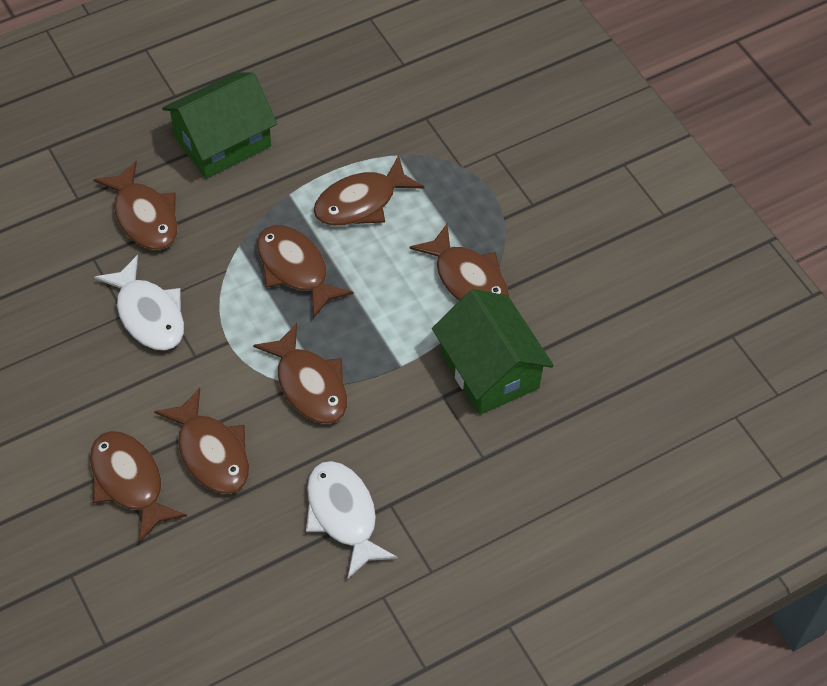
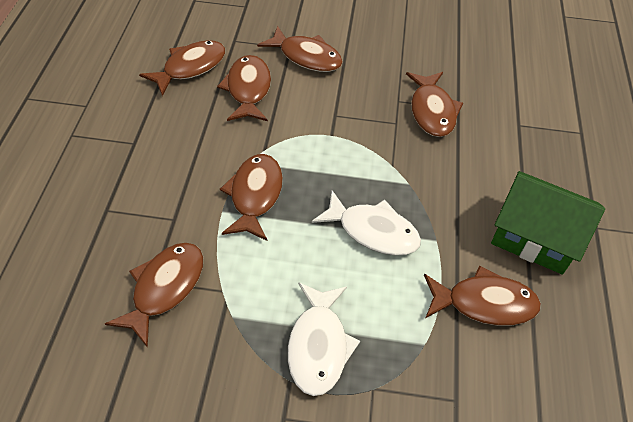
green house: 2 -> 1

